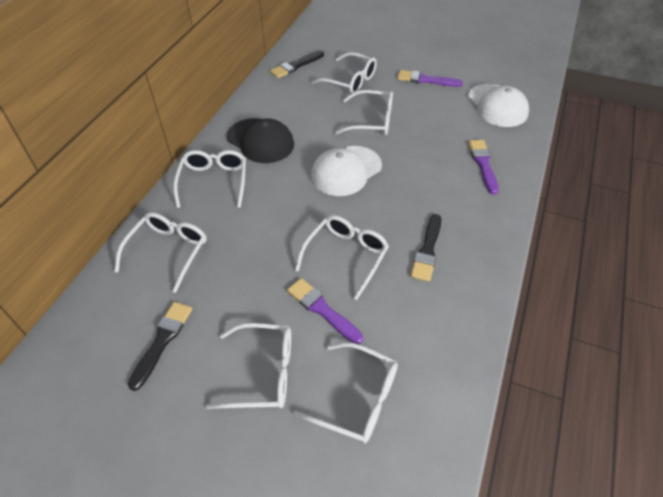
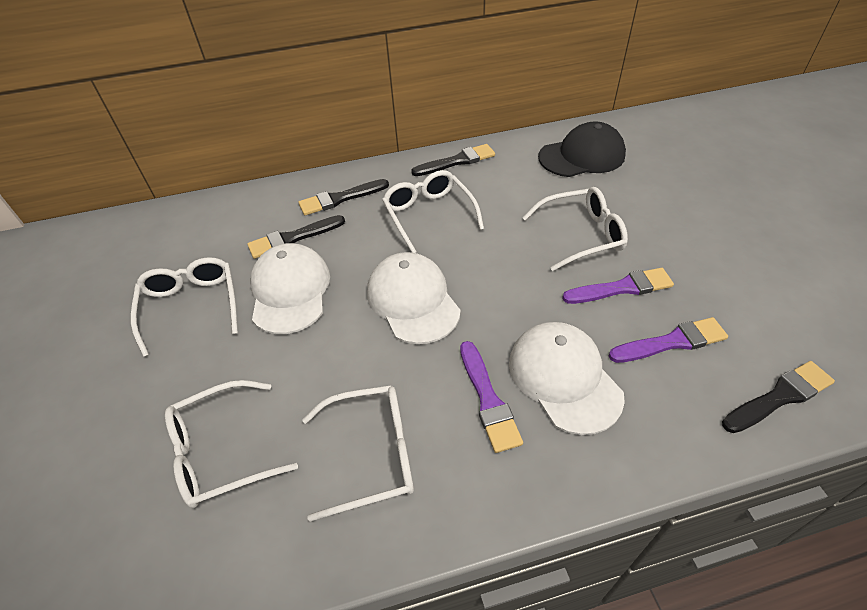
black brush: 3 -> 4
white cap: 2 -> 3
white glasses: 7 -> 5

